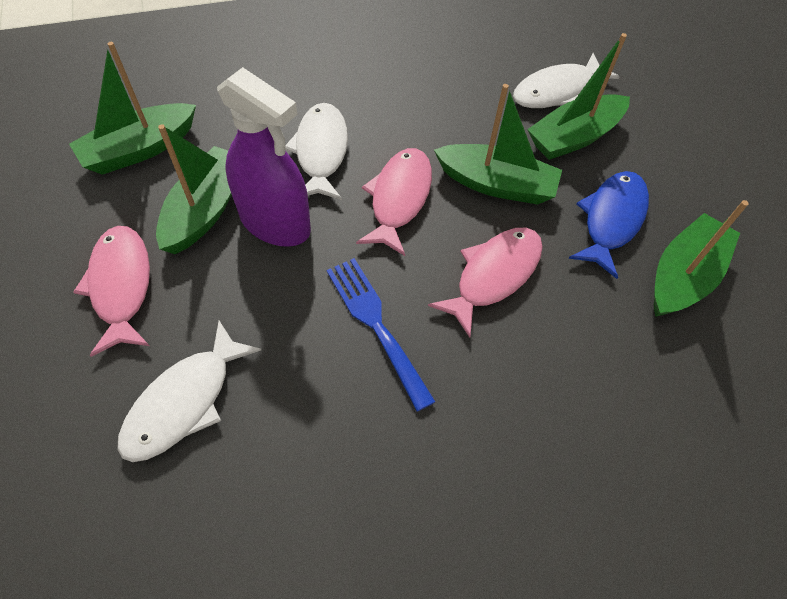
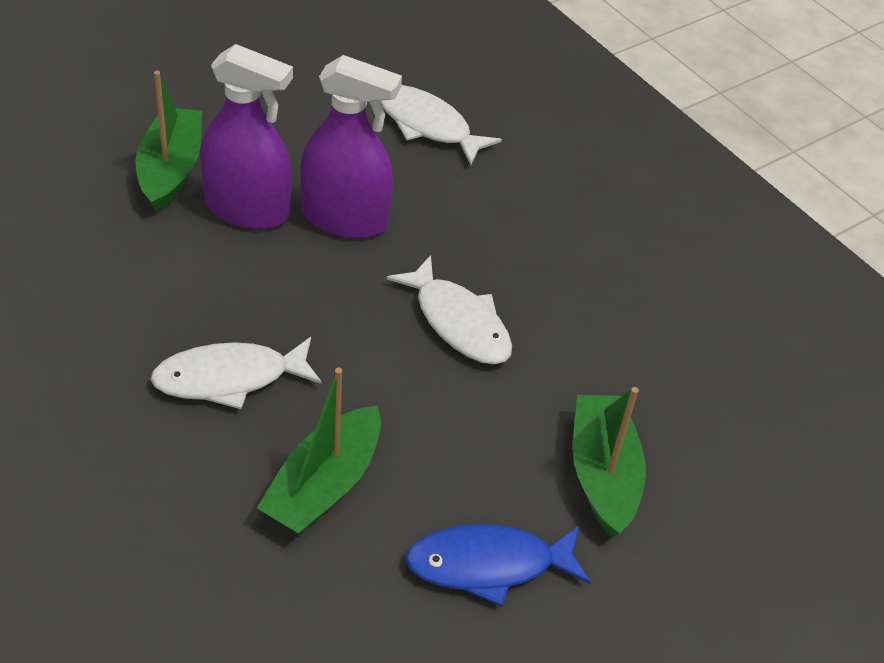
blue fork: 1 -> 0
green boat: 5 -> 3
pink fish: 3 -> 0
purple spray bottle: 1 -> 2

